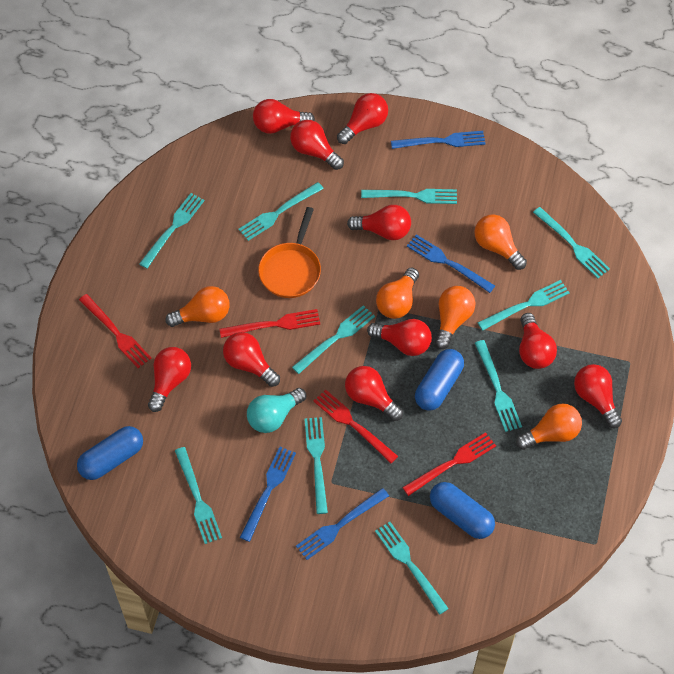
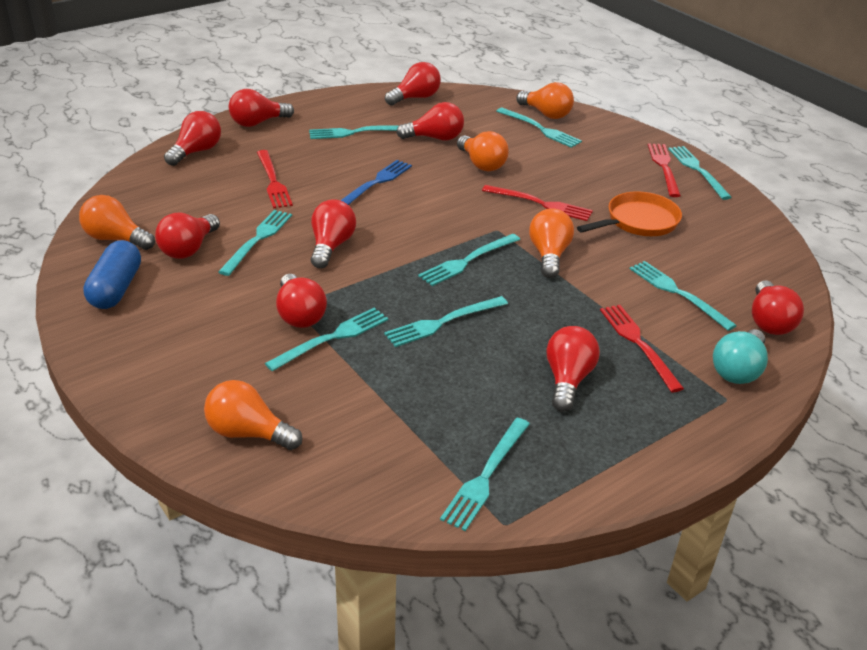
blue capsule: 3 -> 1
blue fork: 4 -> 1
red light bulb: 10 -> 9
turquoise fork: 10 -> 9

